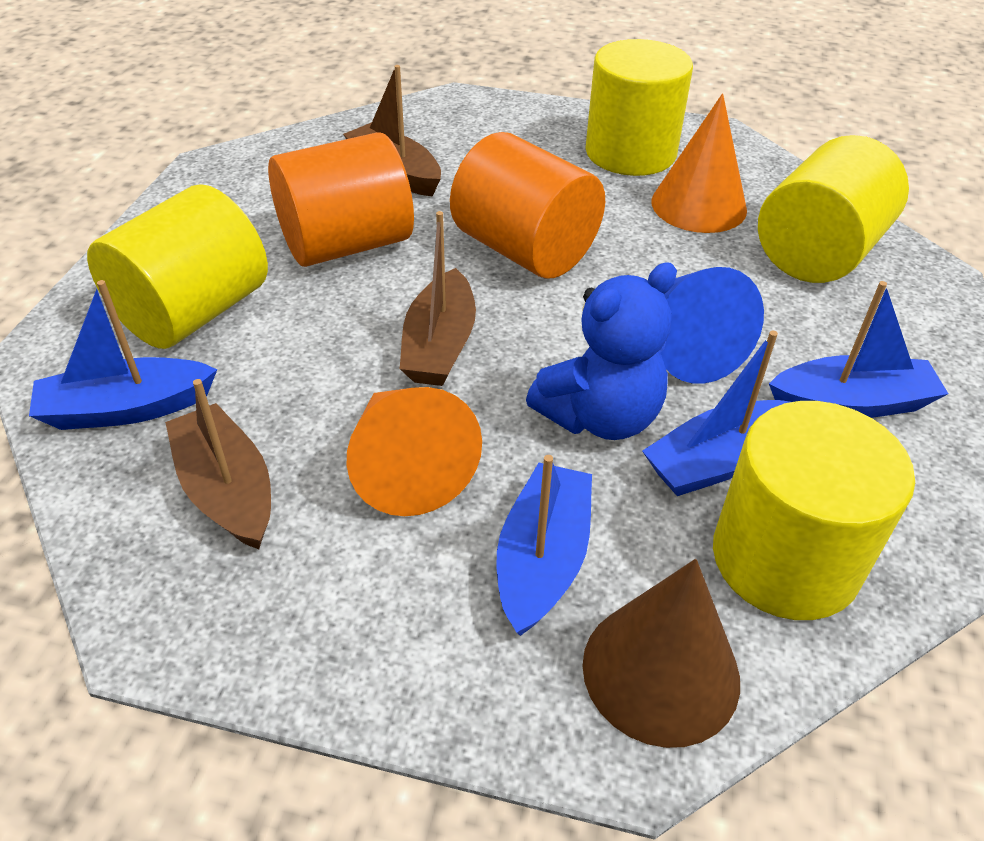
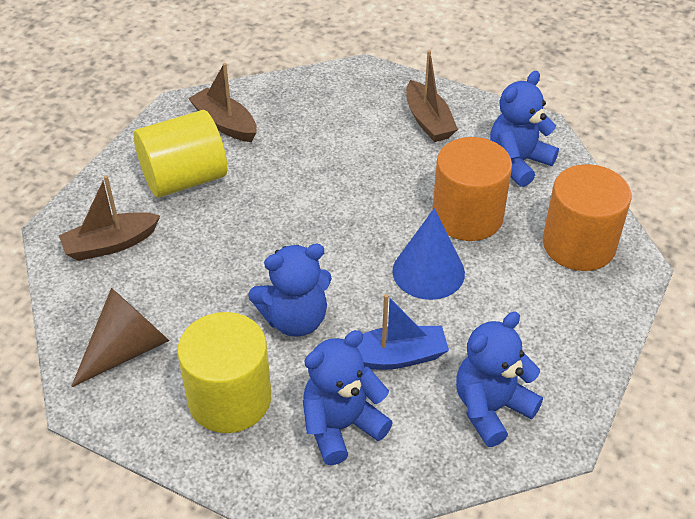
blue boat: 4 -> 1
blue teddy bear: 1 -> 4
orange cone: 2 -> 0
yellow cylinder: 4 -> 2

